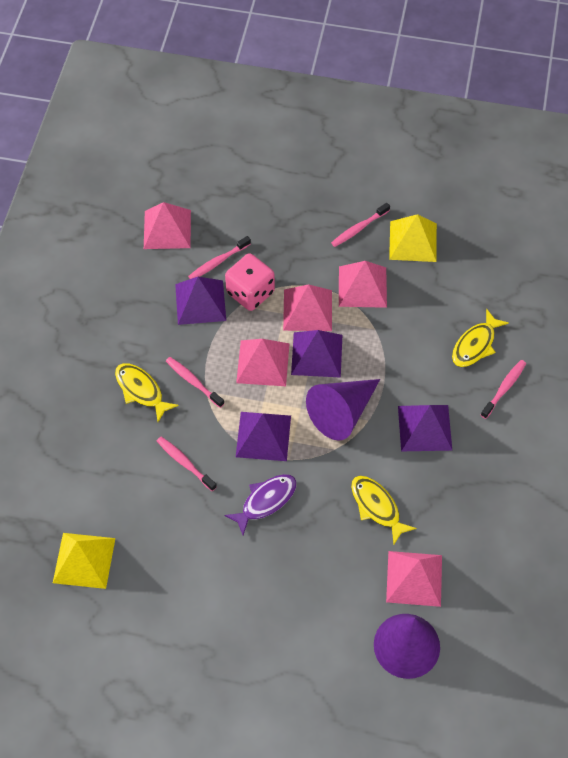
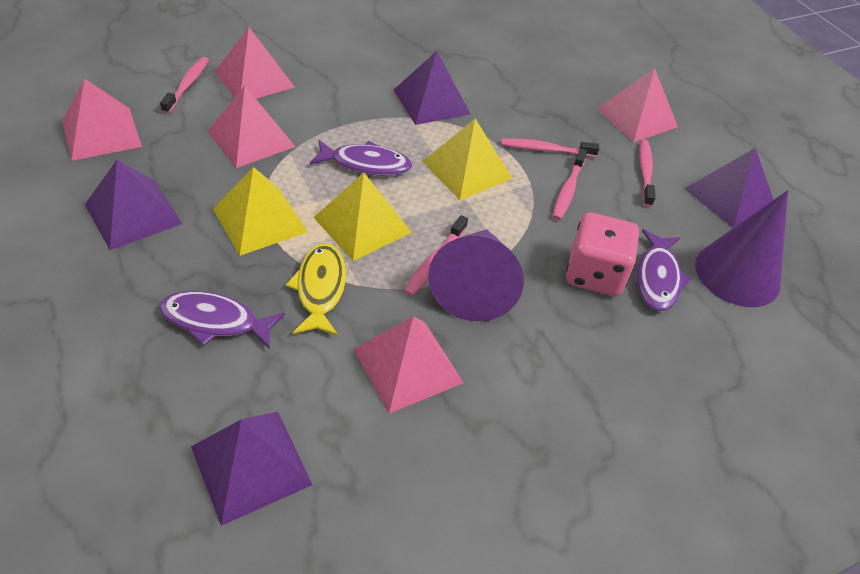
purple fish: 1 -> 3
yellow fish: 3 -> 1
yellow pyramid: 2 -> 3

